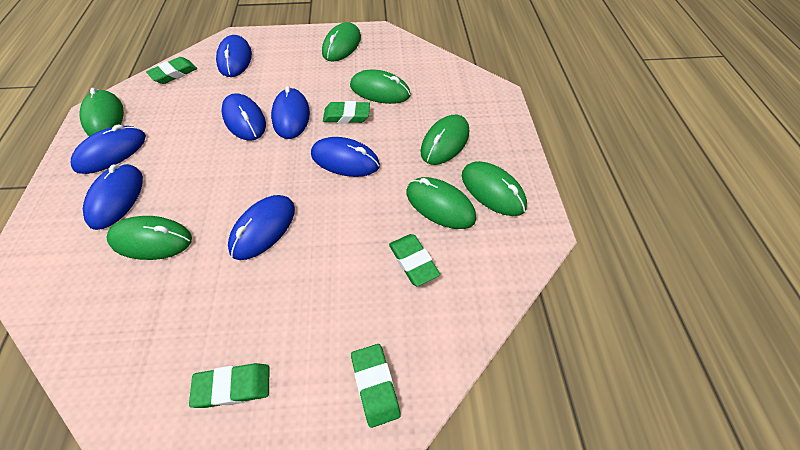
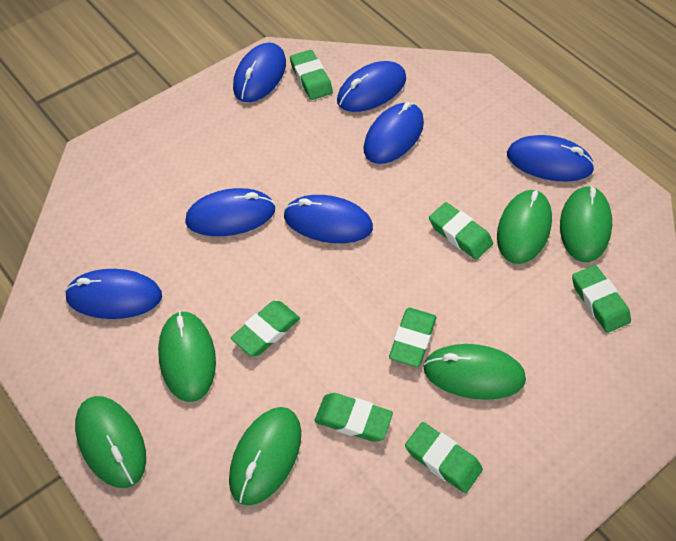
green eraser: 5 -> 7
green mouse: 7 -> 6

